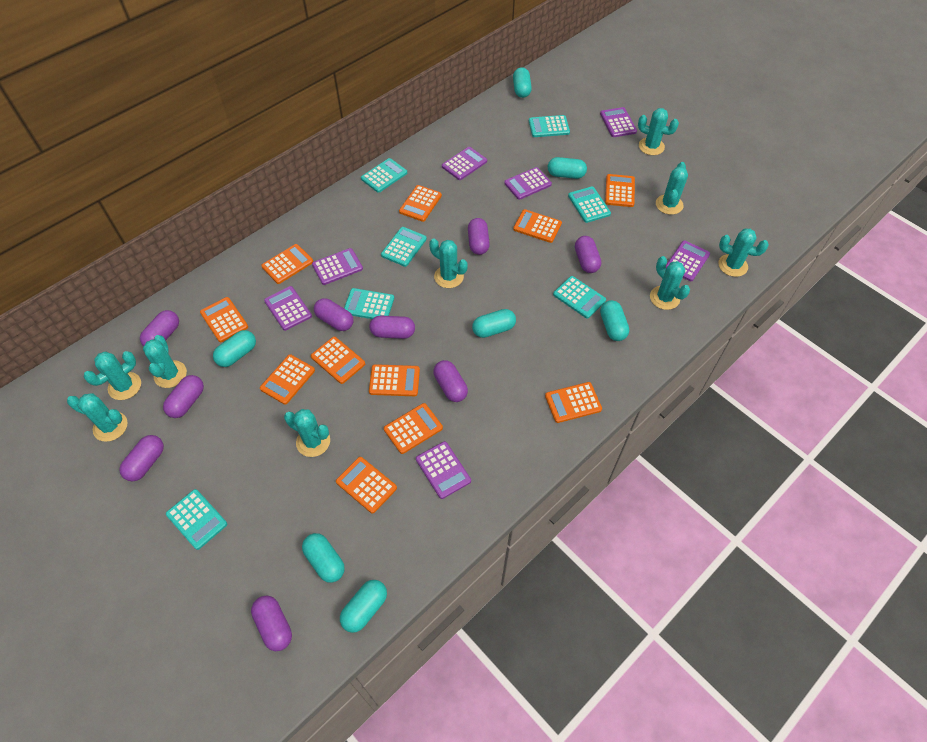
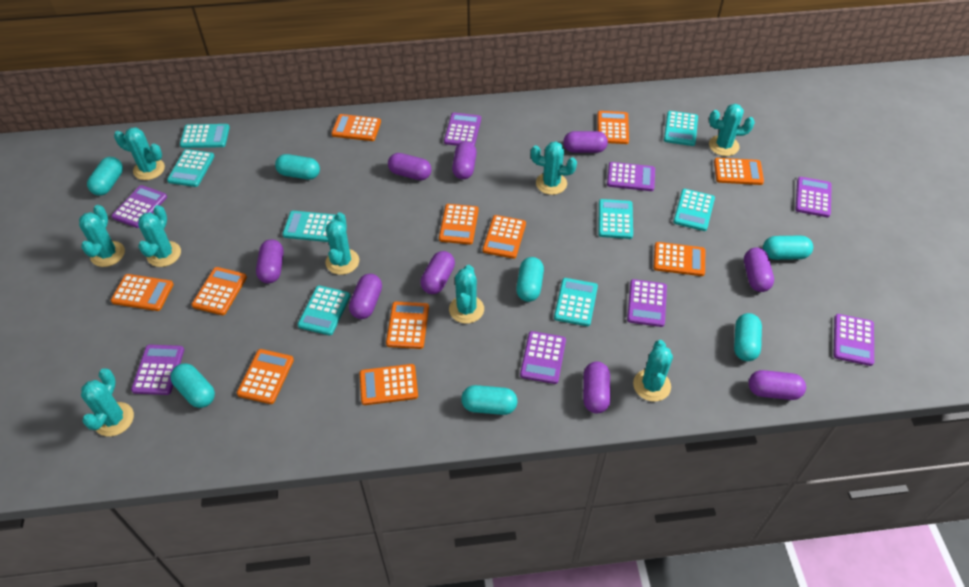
purple calculator: 7 -> 8
turquoise calculator: 7 -> 8

